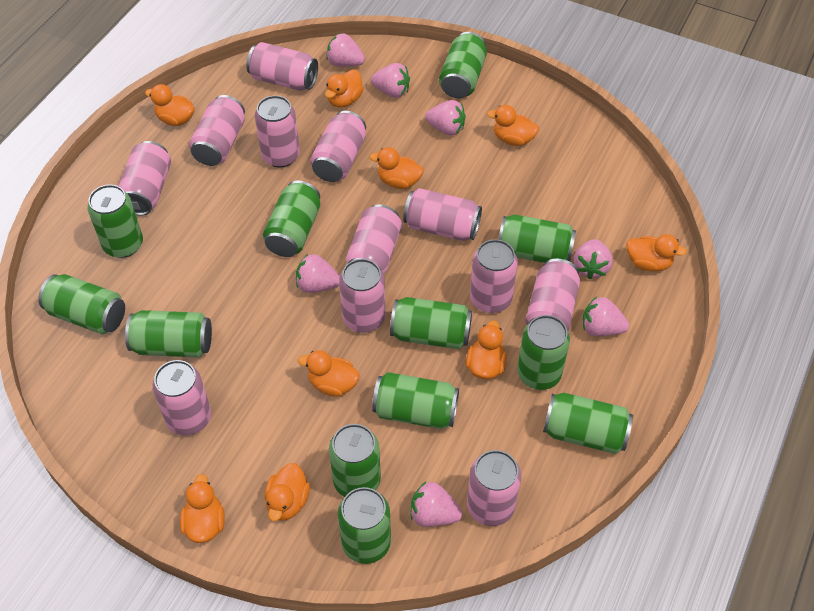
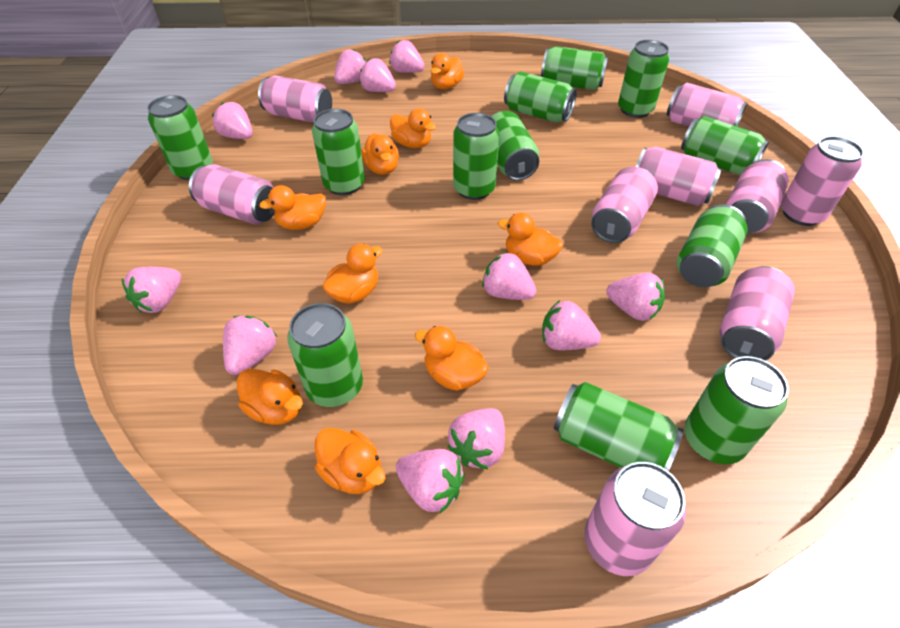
pink can: 12 -> 9
pink strawberry: 7 -> 11

